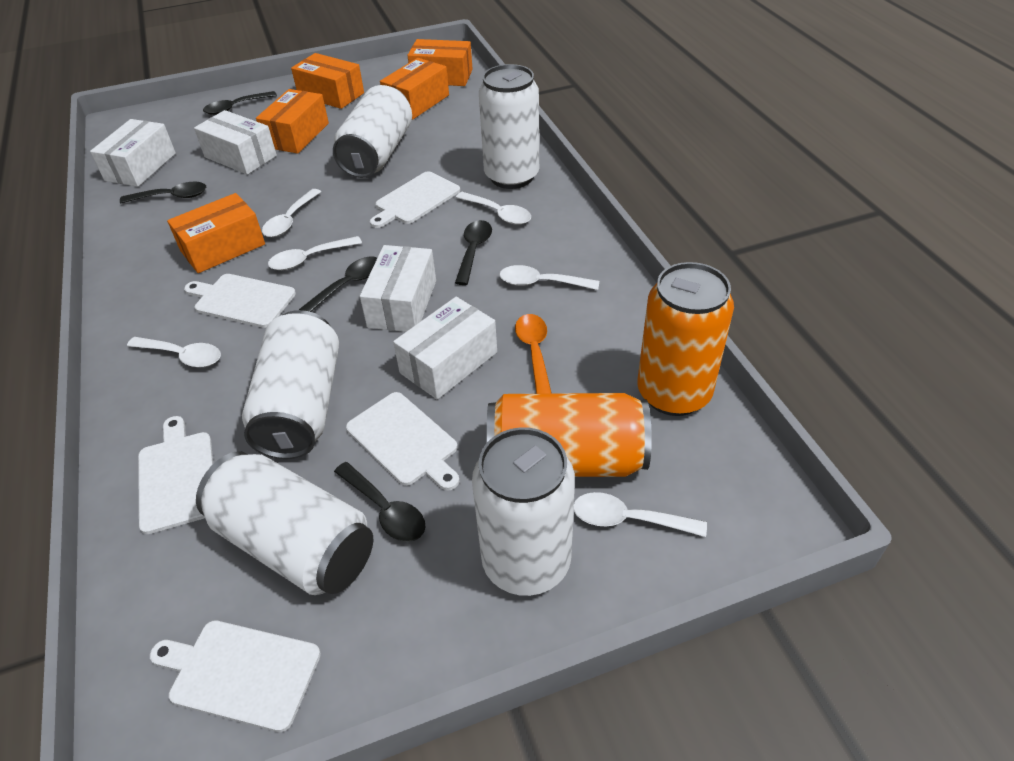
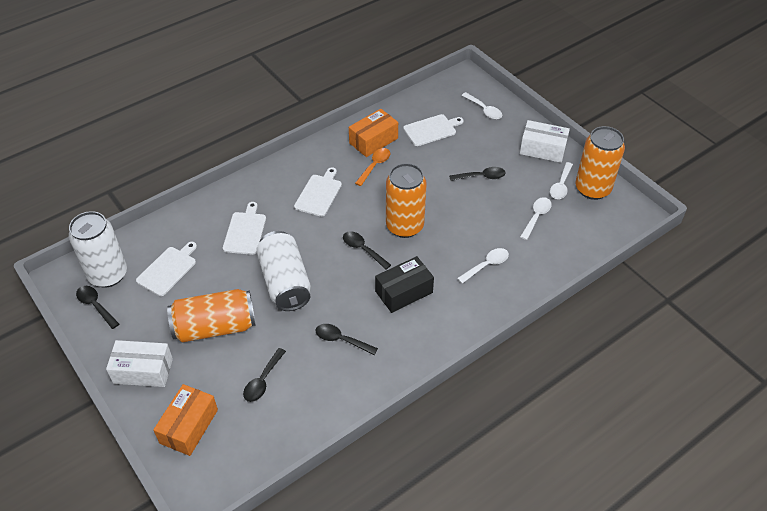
black box: 0 -> 1
orange box: 5 -> 2
orange can: 2 -> 3
white box: 4 -> 2
white can: 5 -> 2
white cutting board: 5 -> 4
white spoon: 6 -> 4

